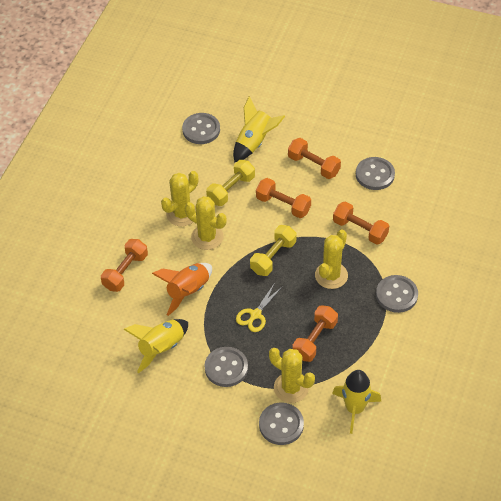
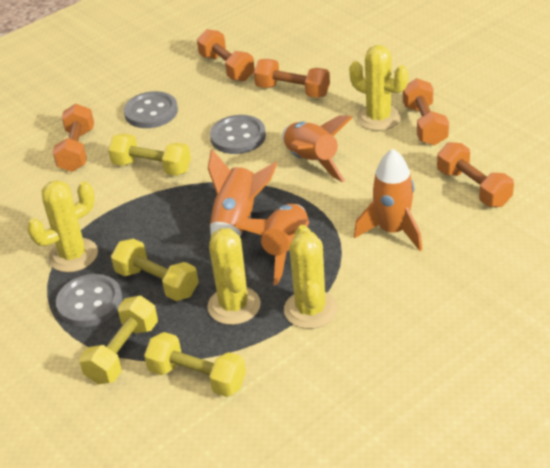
grey button: 5 -> 3
orange rocket: 1 -> 4
yellow dumbbell: 2 -> 4
yellow rocket: 3 -> 0
yellow scissors: 1 -> 0

